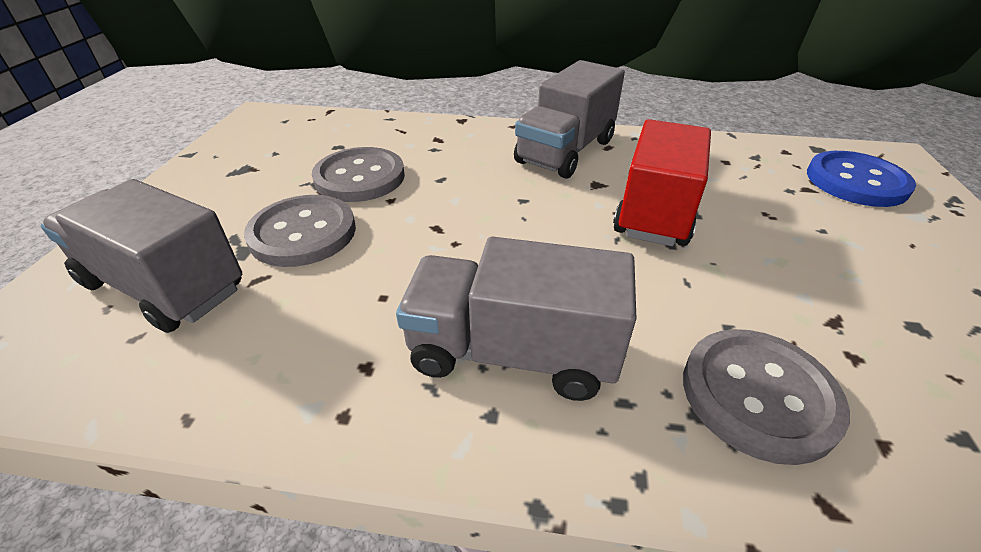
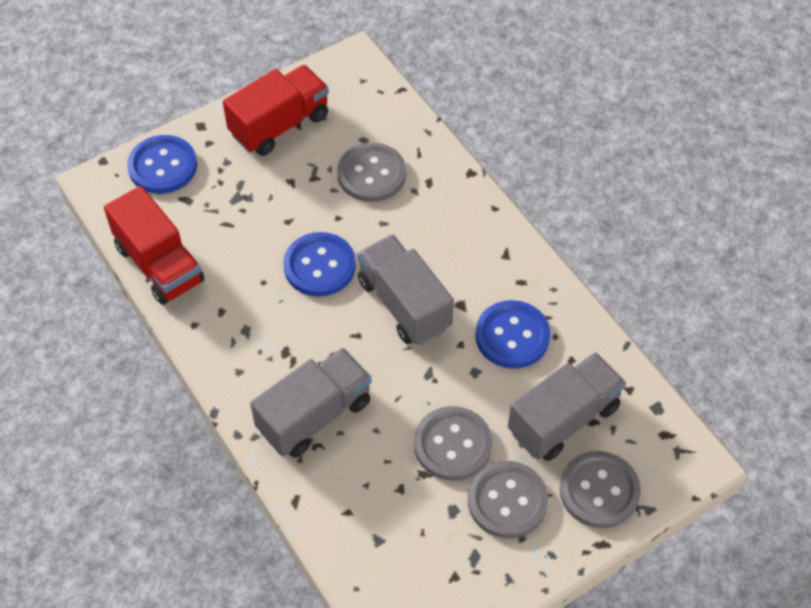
blue button: 1 -> 3
grey button: 3 -> 4
red truck: 1 -> 2

